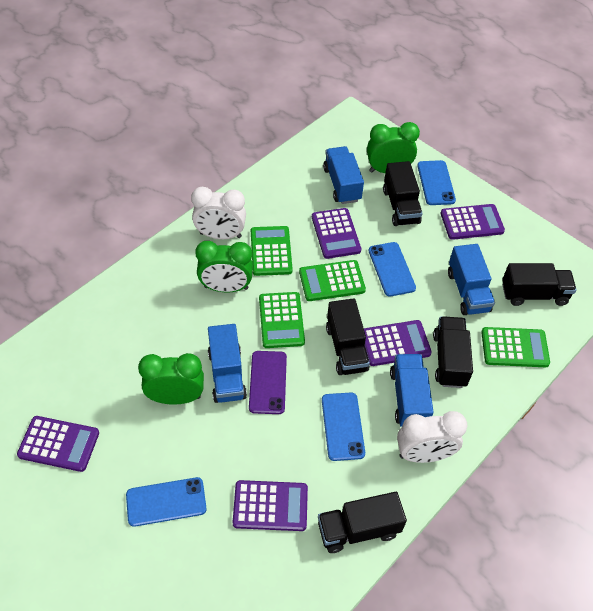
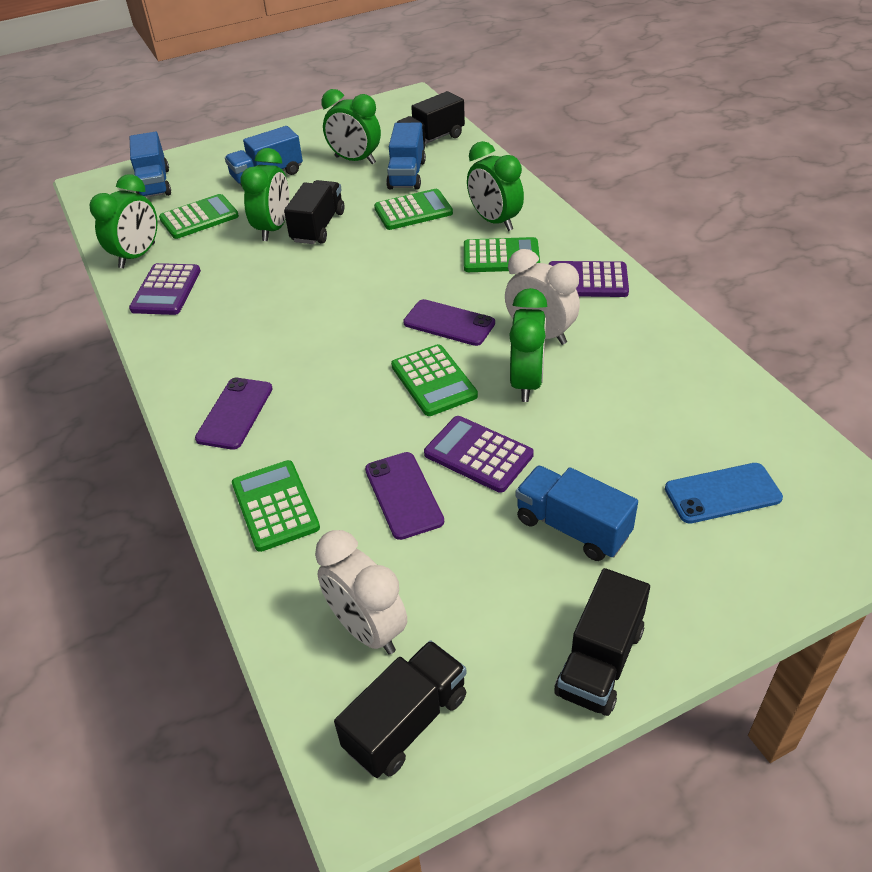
black truck: 5 -> 4
blue phone: 4 -> 1
green calculator: 4 -> 5
green clock: 3 -> 5
purple calculator: 5 -> 3
purple phone: 1 -> 3

